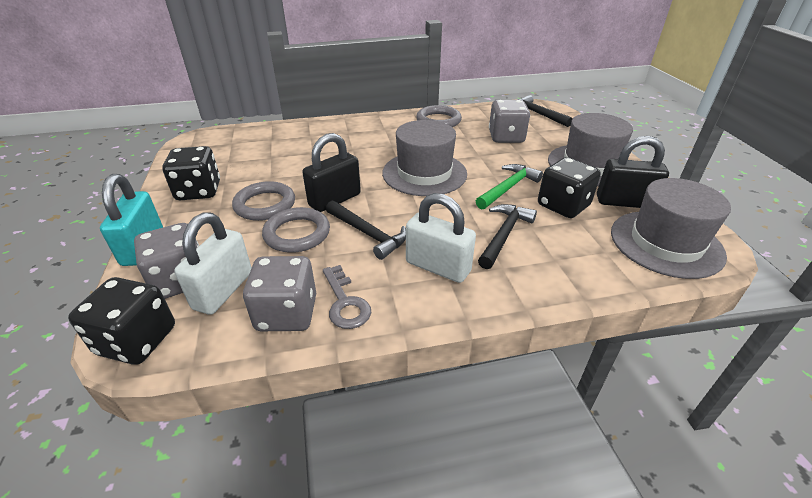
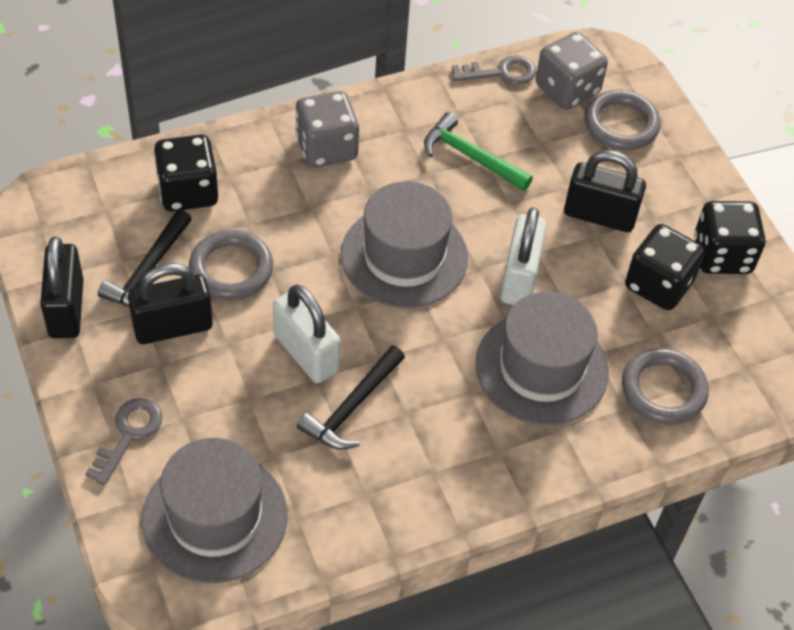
black hammer: 3 -> 2
black padlock: 2 -> 3
grey dice: 3 -> 2
grey key: 1 -> 2
turquoise padlock: 1 -> 0

